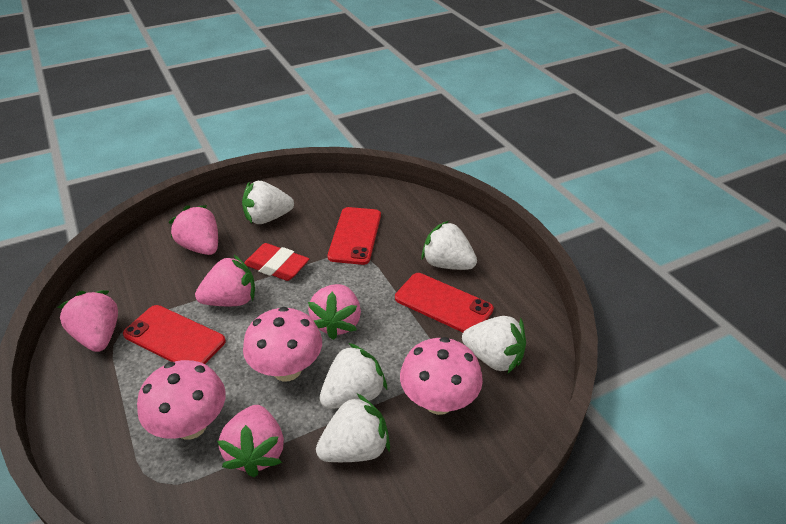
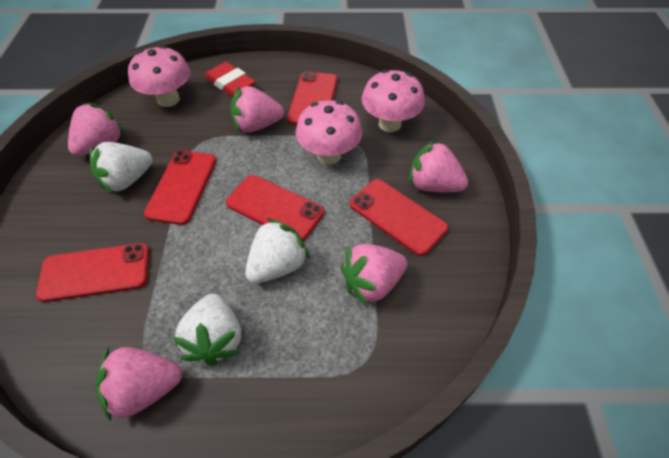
red phone: 3 -> 5
white strawberry: 5 -> 3

